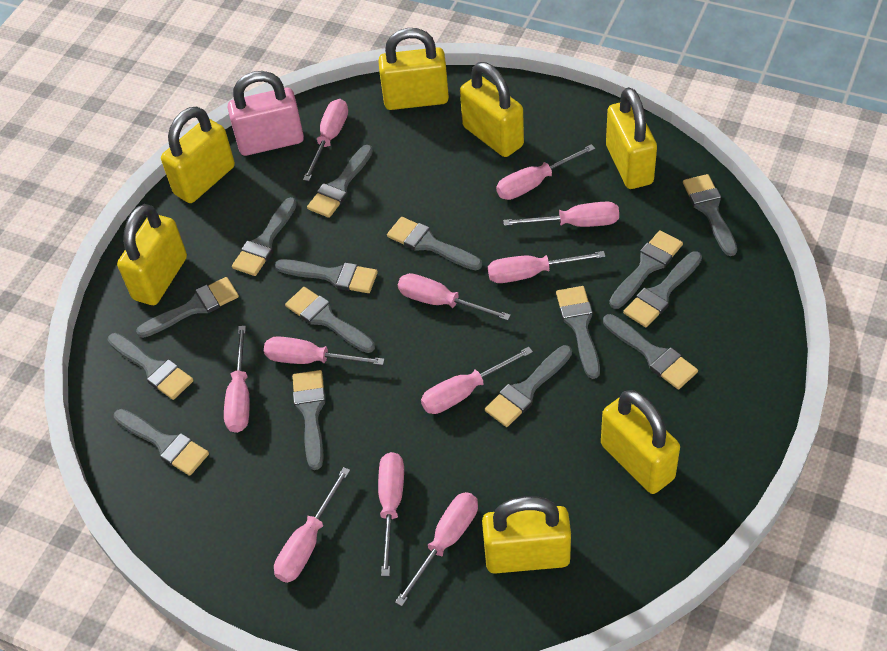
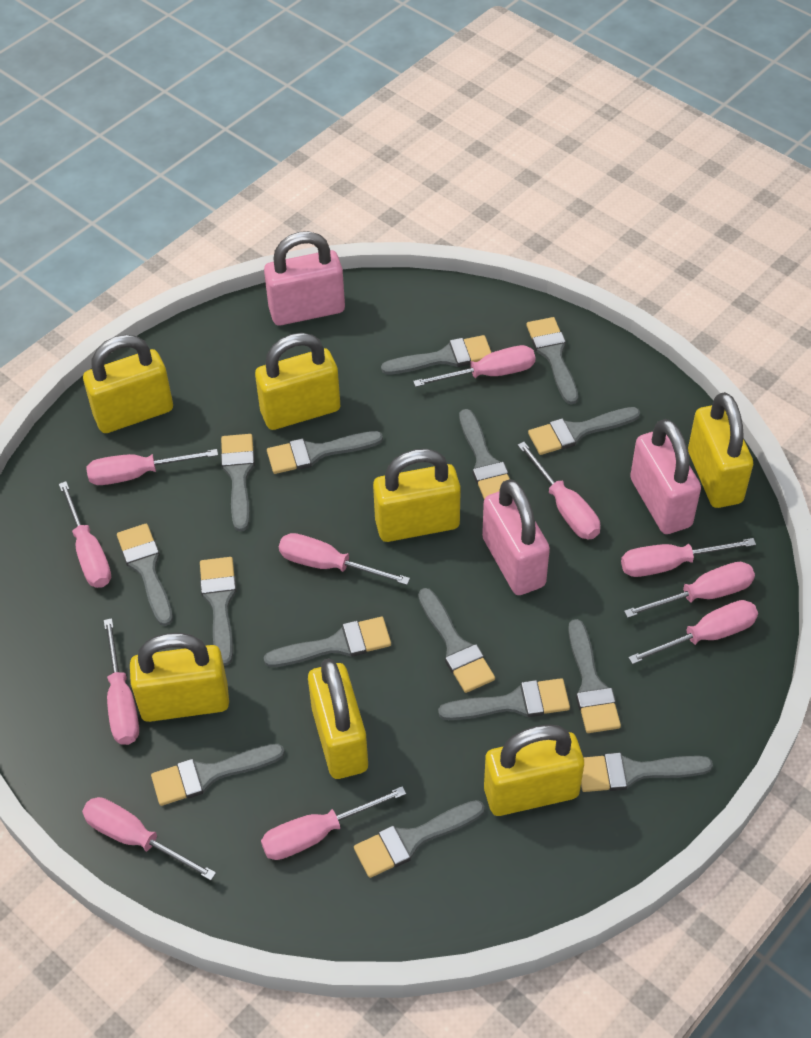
pink padlock: 1 -> 3

